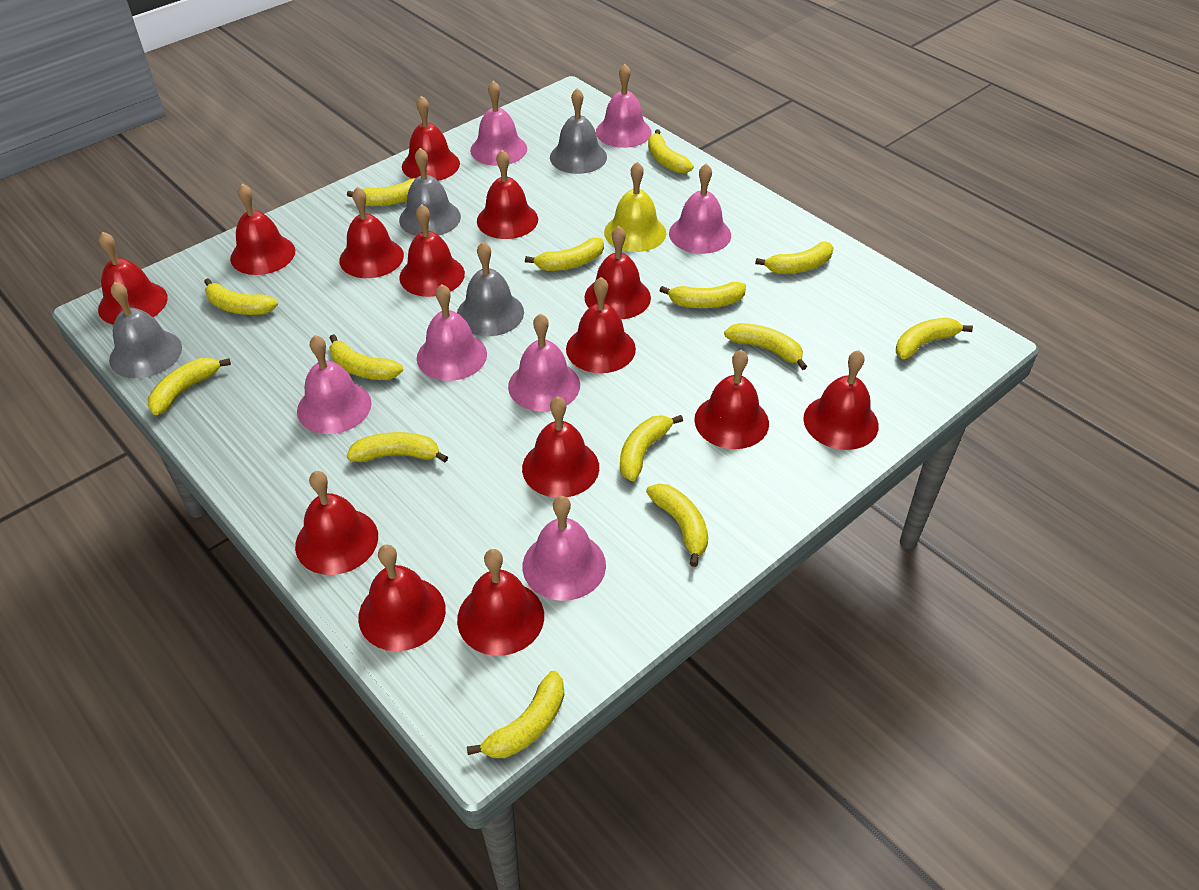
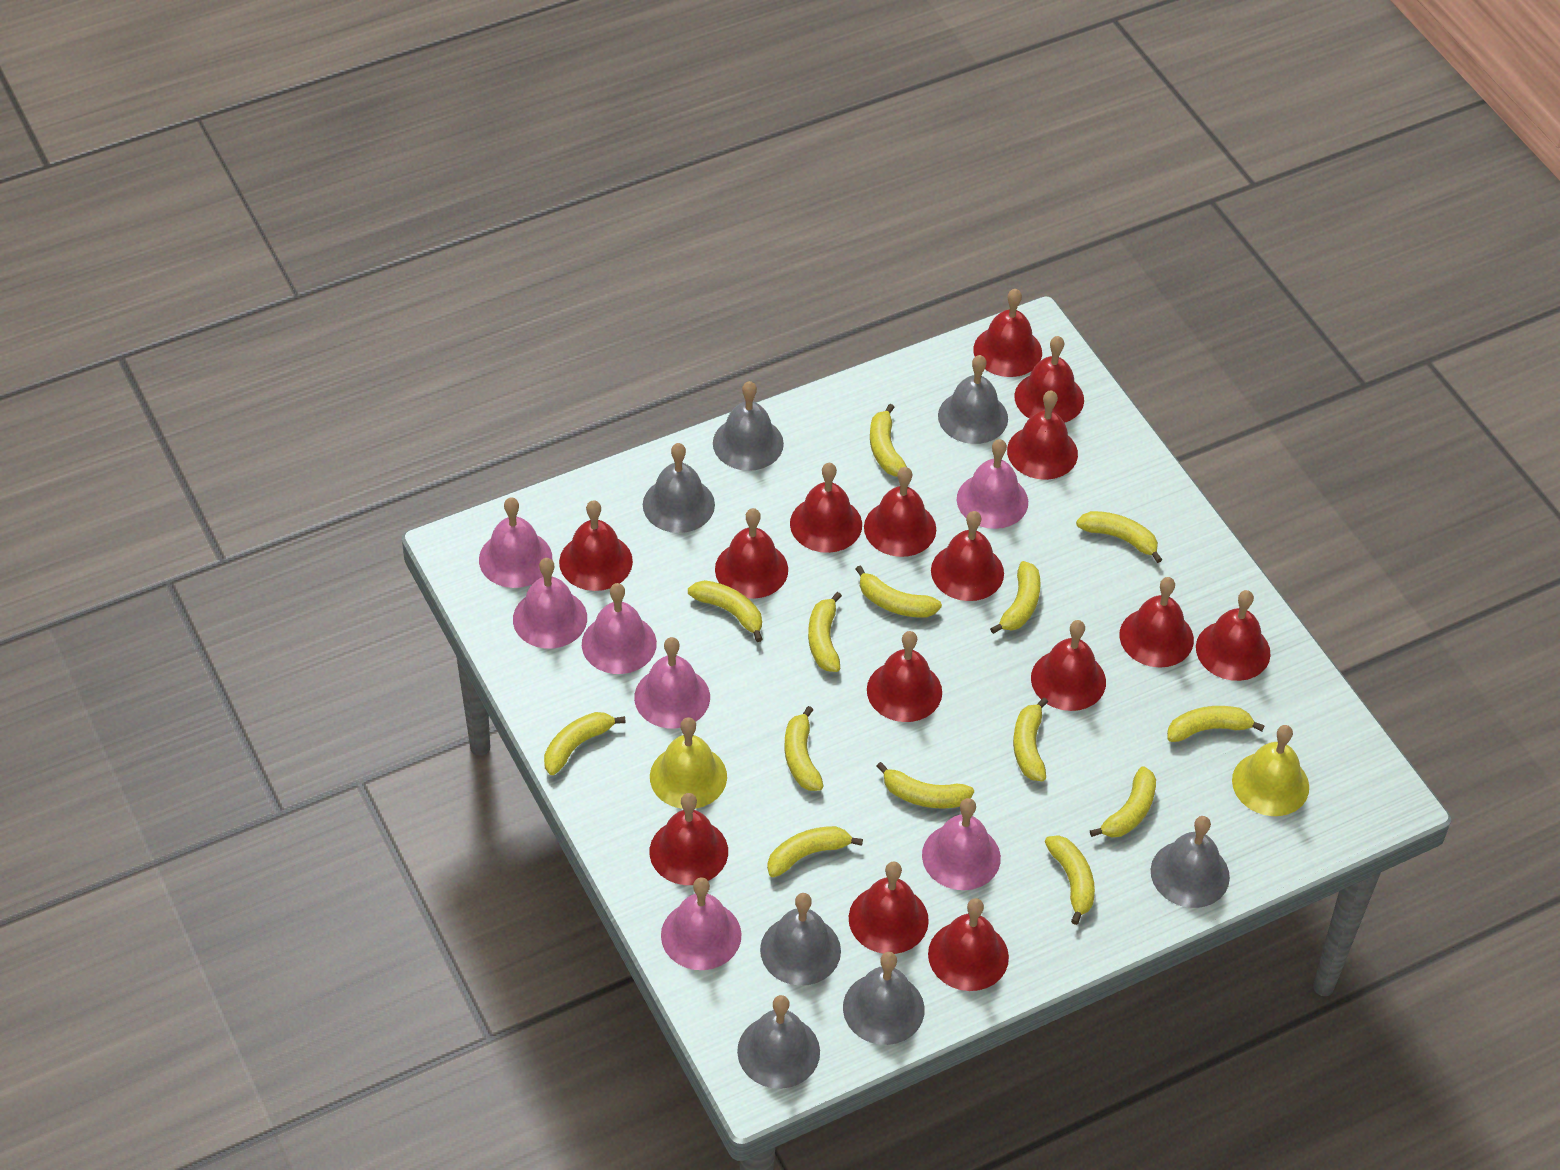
grey bell: 4 -> 7
red bell: 14 -> 15
yellow bell: 1 -> 2

